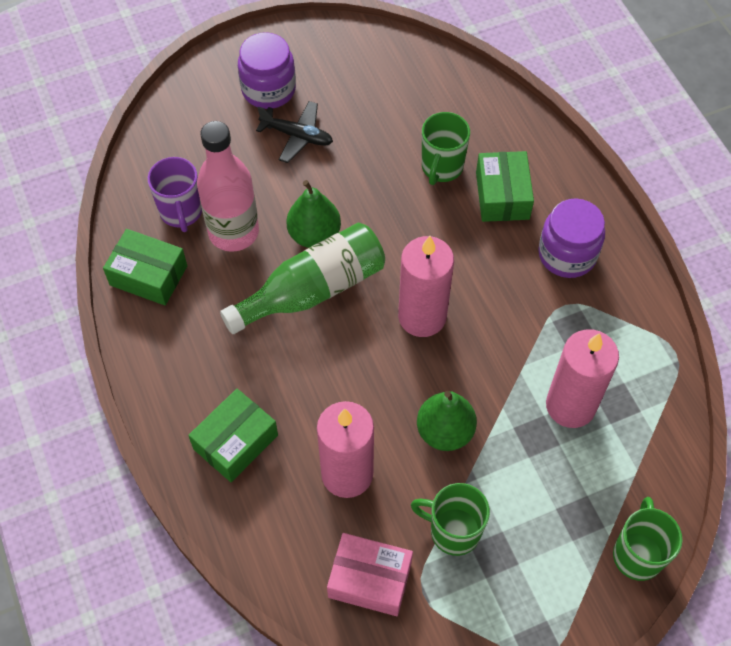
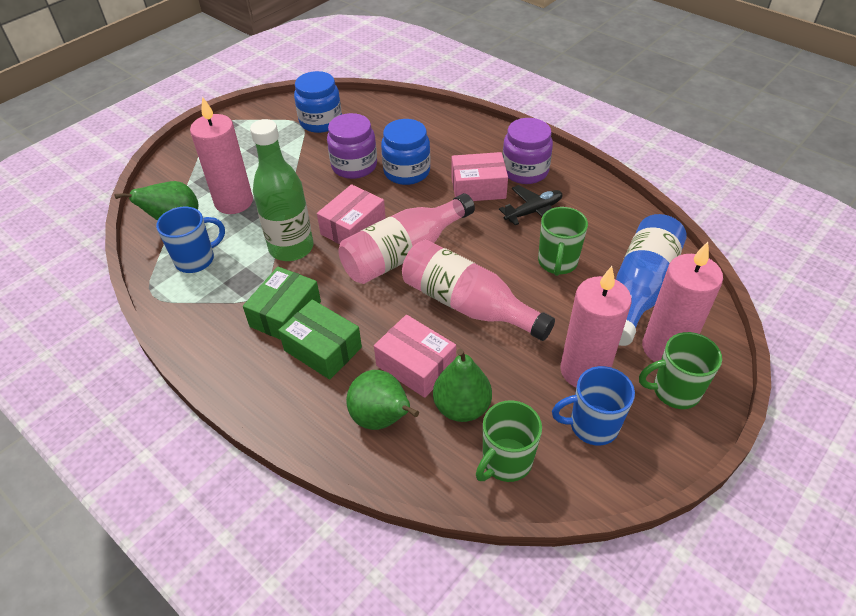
blue bottle: 0 -> 1
blue jar: 0 -> 2
blue mug: 0 -> 2
green box: 3 -> 2
green pear: 2 -> 3
pink bottle: 1 -> 2
pink box: 1 -> 3
purple mug: 1 -> 0

